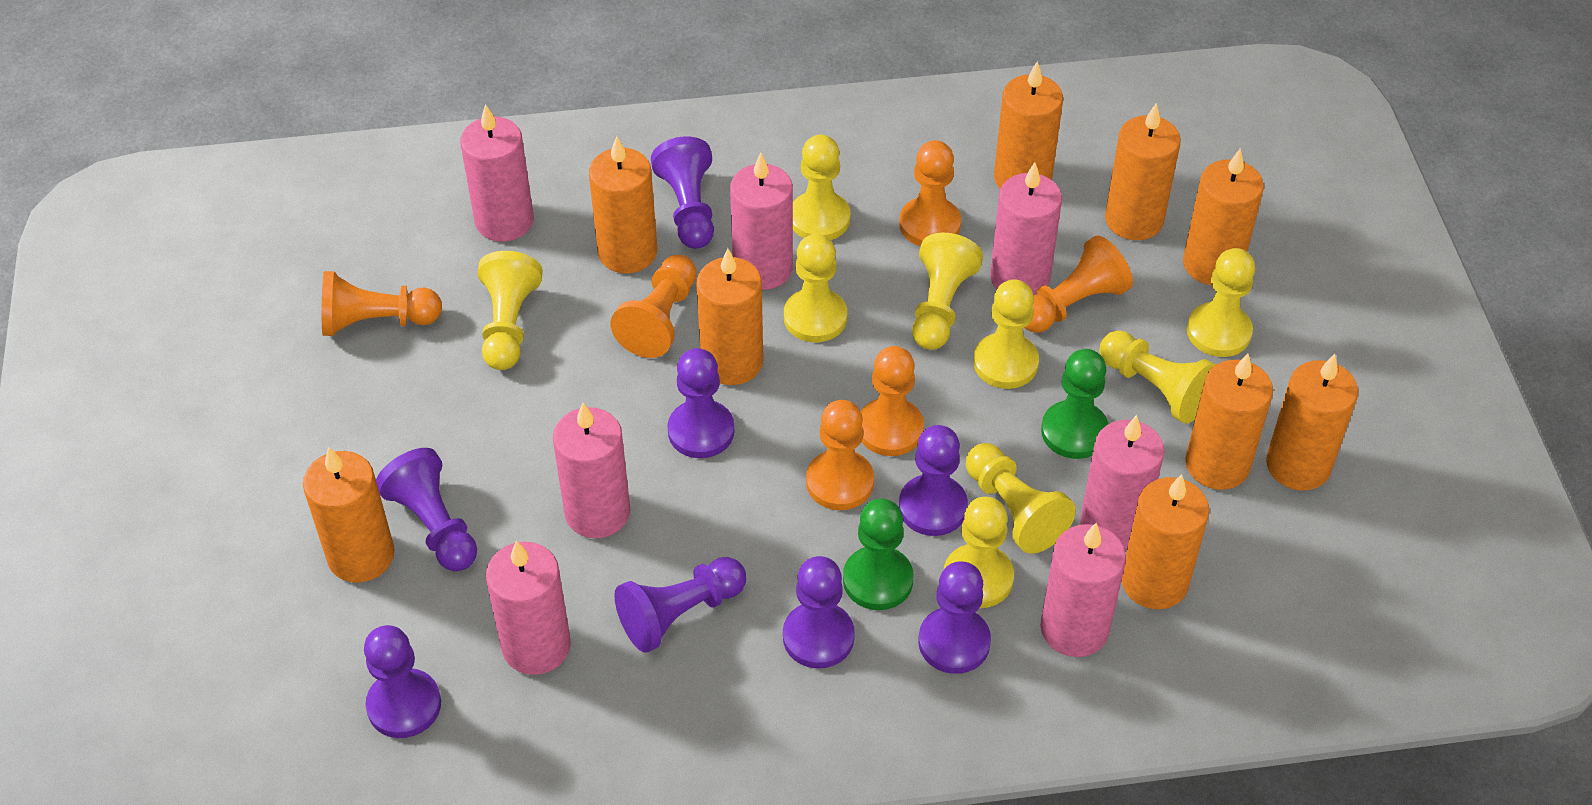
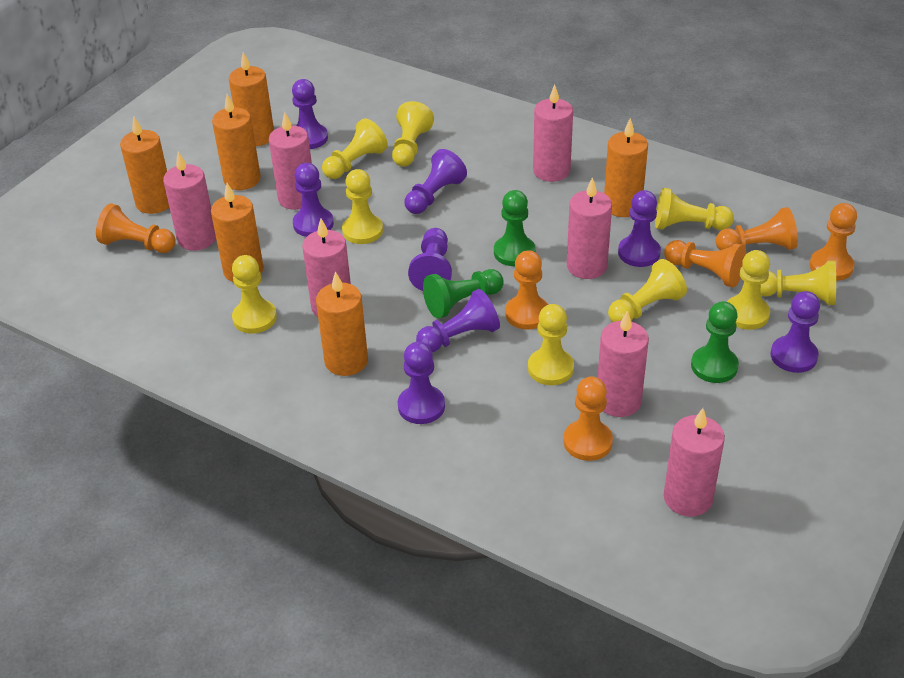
green pawn: 2 -> 3
orange candle: 9 -> 6

